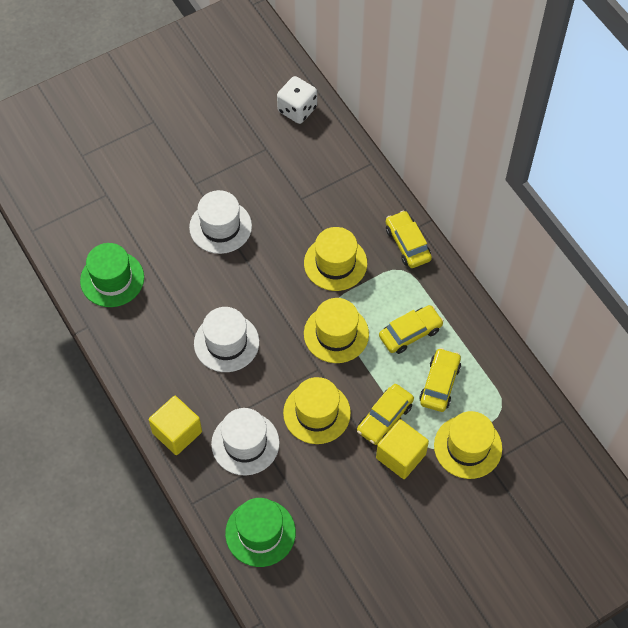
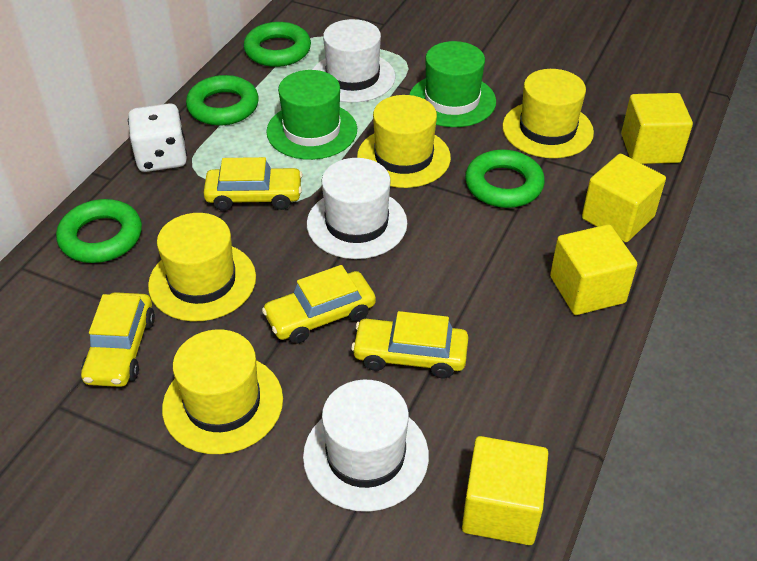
green ring: 0 -> 4
yellow cube: 2 -> 4

